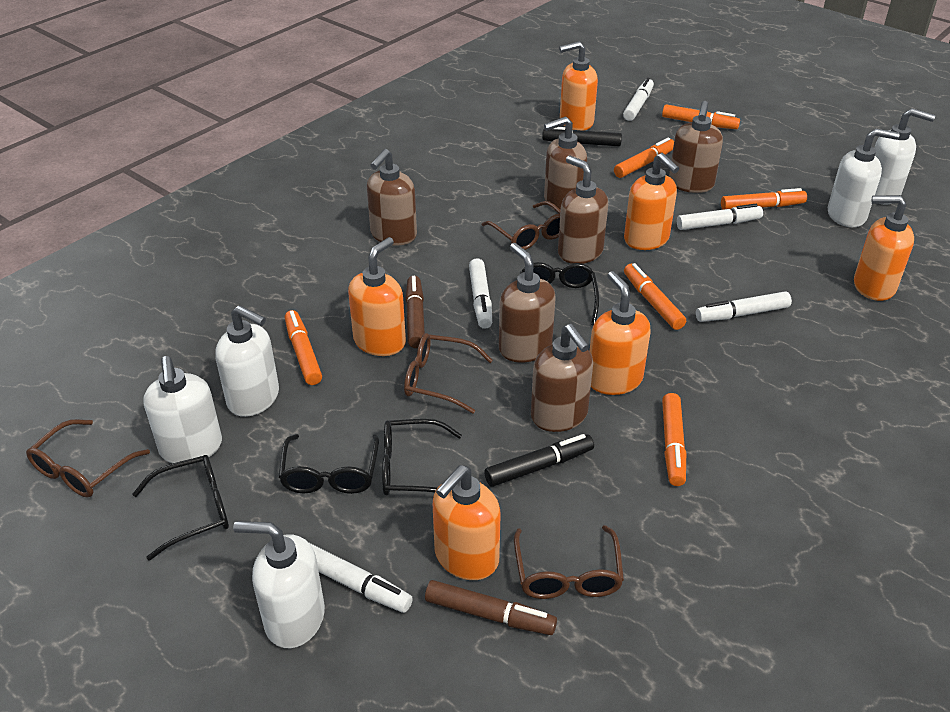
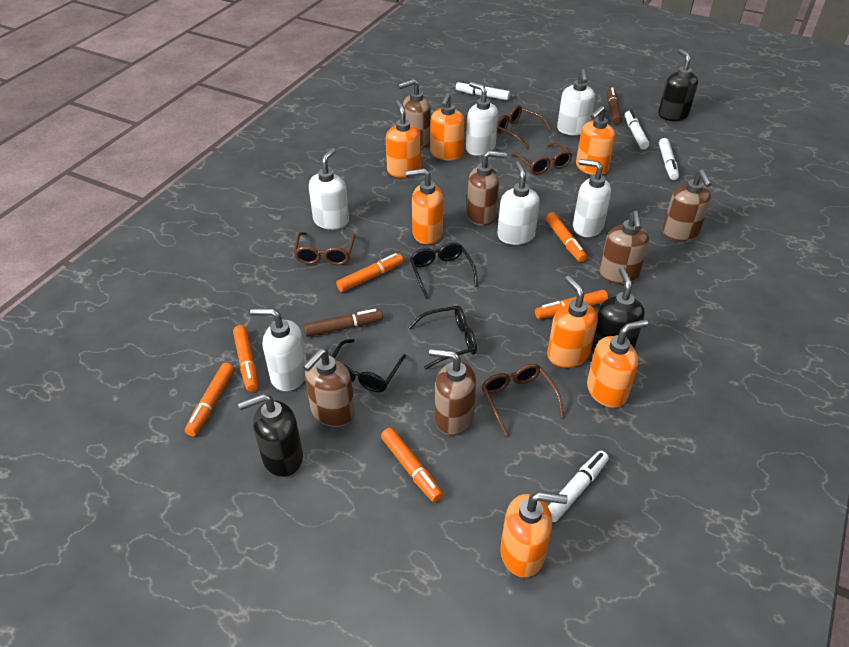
black glasses: 4 -> 3
black marker: 2 -> 0
black soap dispenser: 0 -> 3
orange soap dispenser: 6 -> 7
white marker: 5 -> 4
white soap dispenser: 5 -> 6

